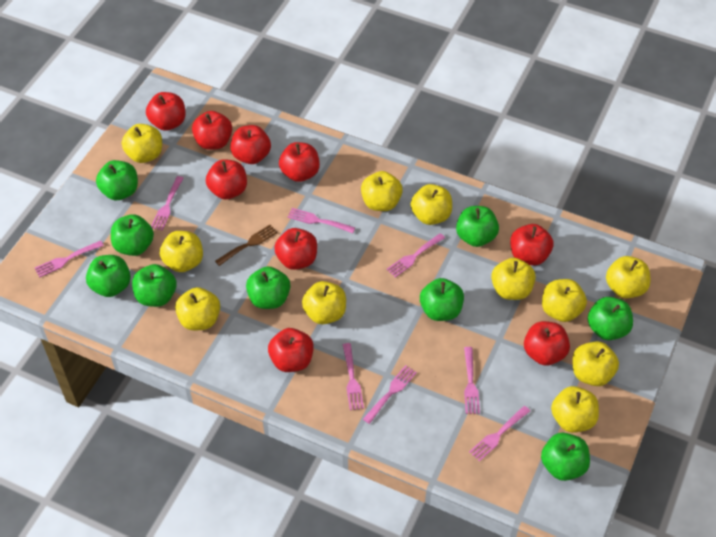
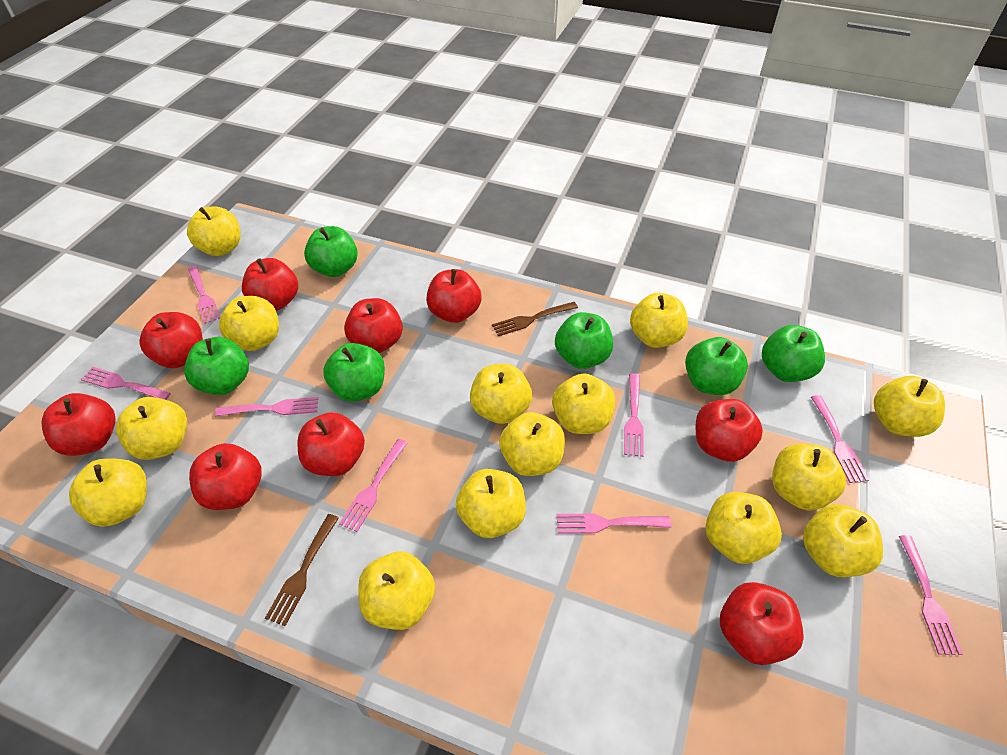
brown fork: 1 -> 2
green apple: 9 -> 6
yellow apple: 11 -> 14

